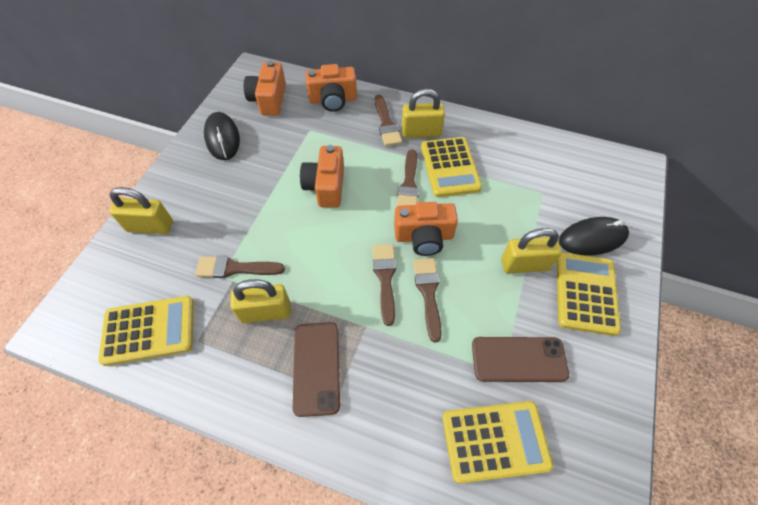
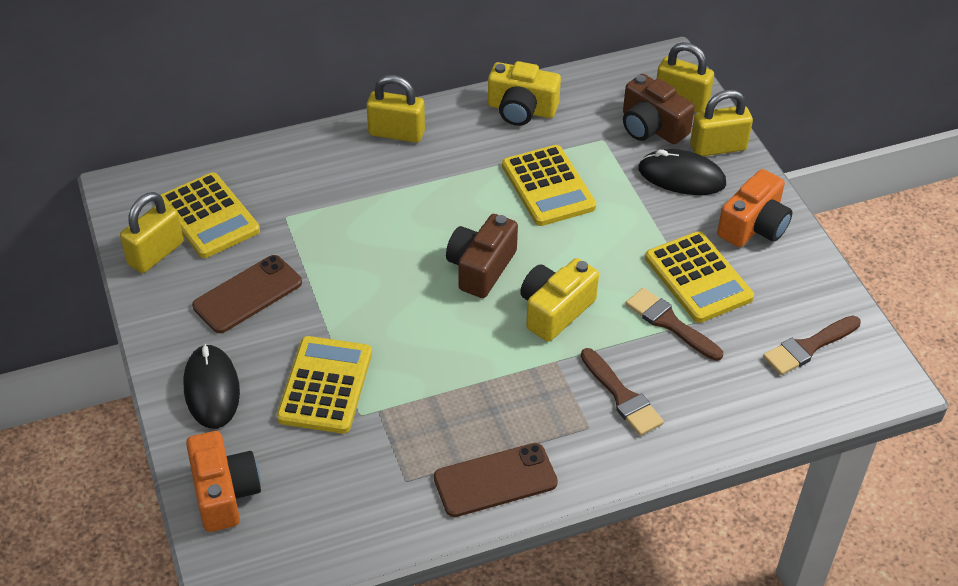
brown brush: 5 -> 3
brown camera: 0 -> 2
orange camera: 4 -> 2
yellow camera: 0 -> 2

